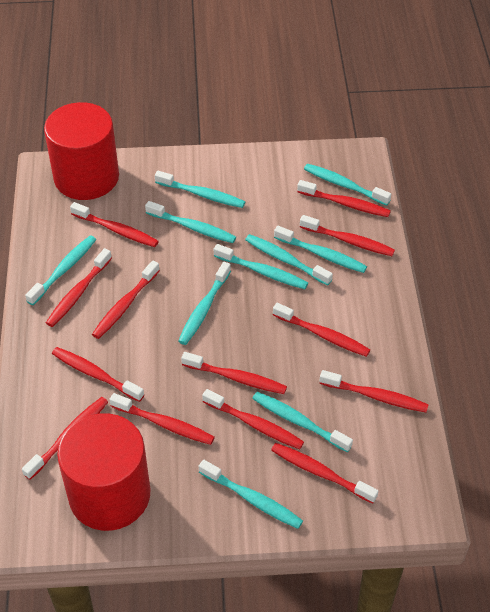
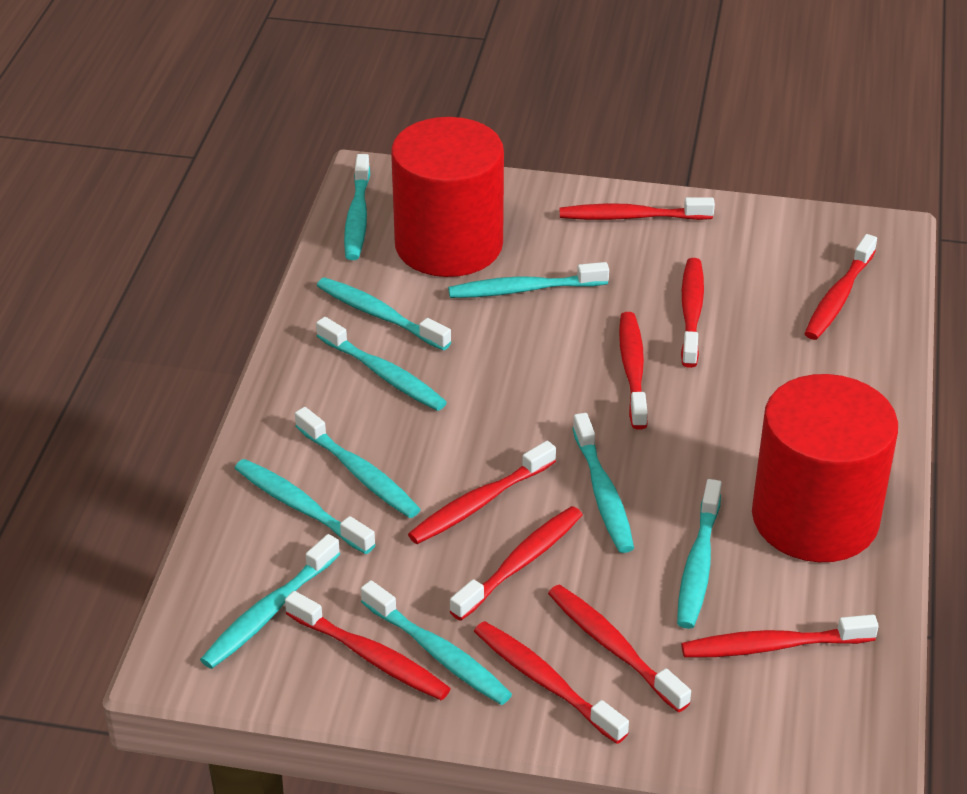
red toothbrush: 13 -> 10

